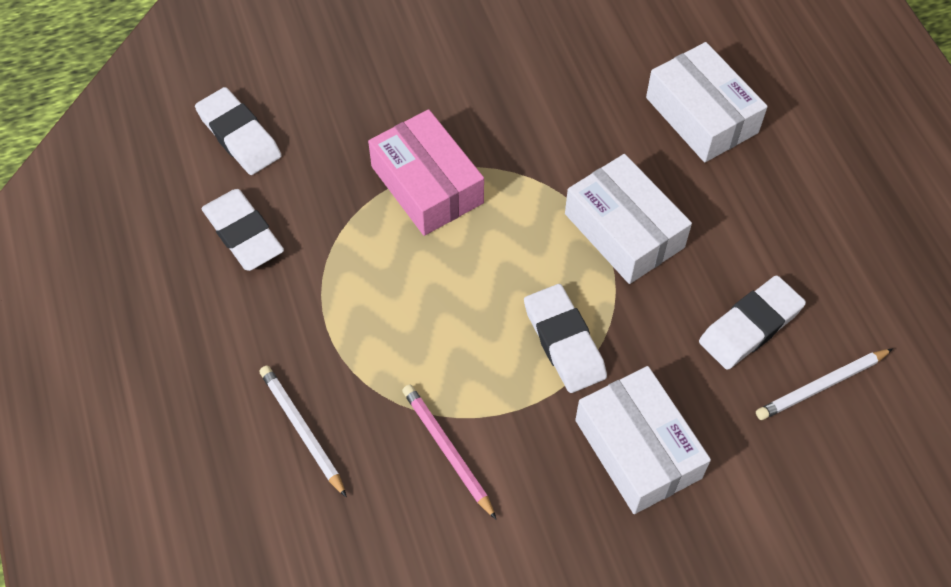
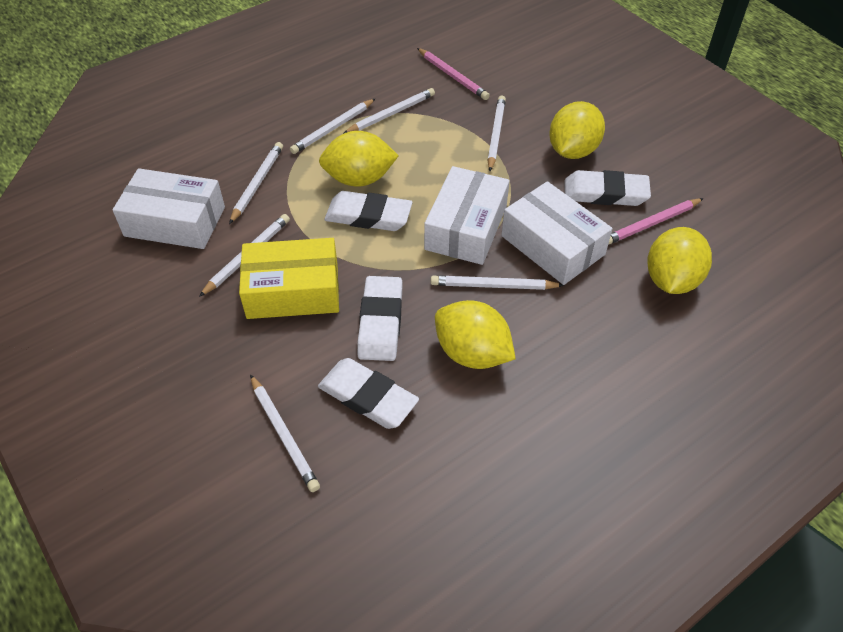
pink box: 1 -> 0
pink pencil: 1 -> 2
white pencil: 2 -> 7
yellow box: 0 -> 1
yellow lemon: 0 -> 4

